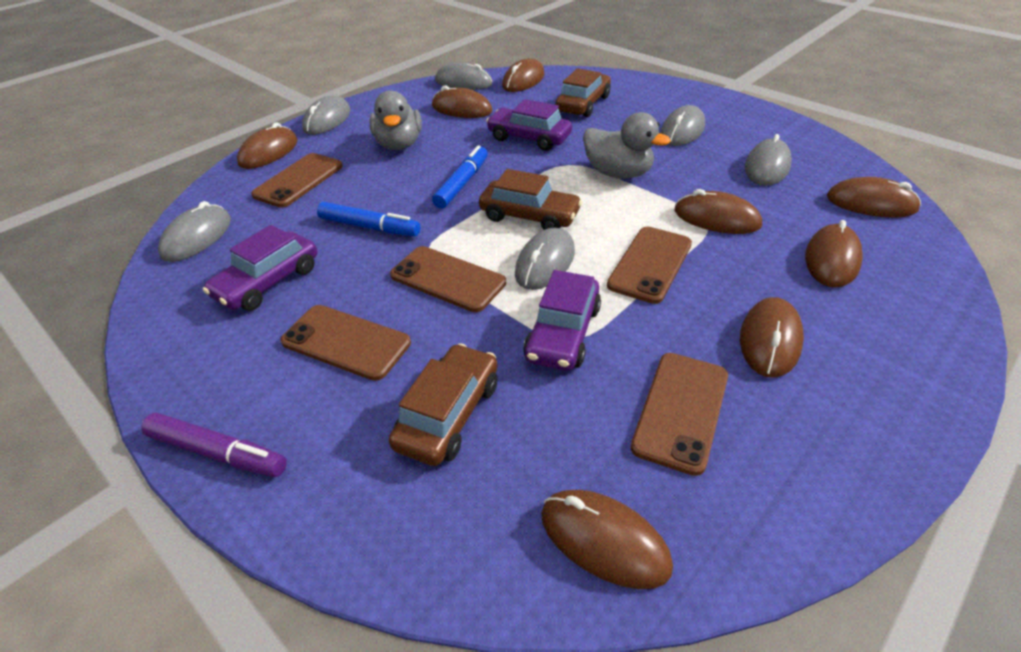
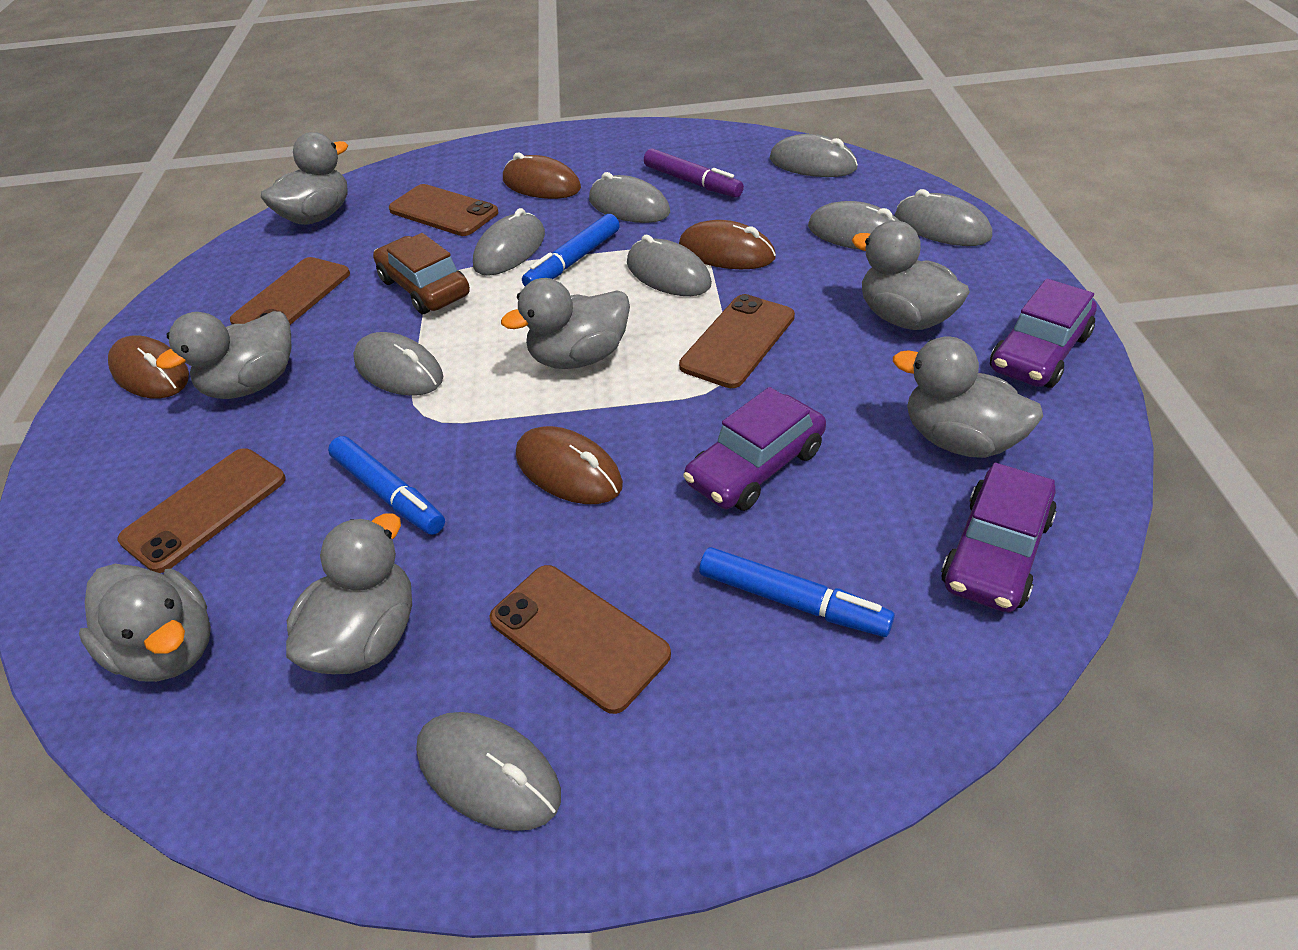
blue marker: 2 -> 3
brown car: 3 -> 1
brown mouse: 8 -> 4
grey duck: 2 -> 7
grey mouse: 6 -> 8

